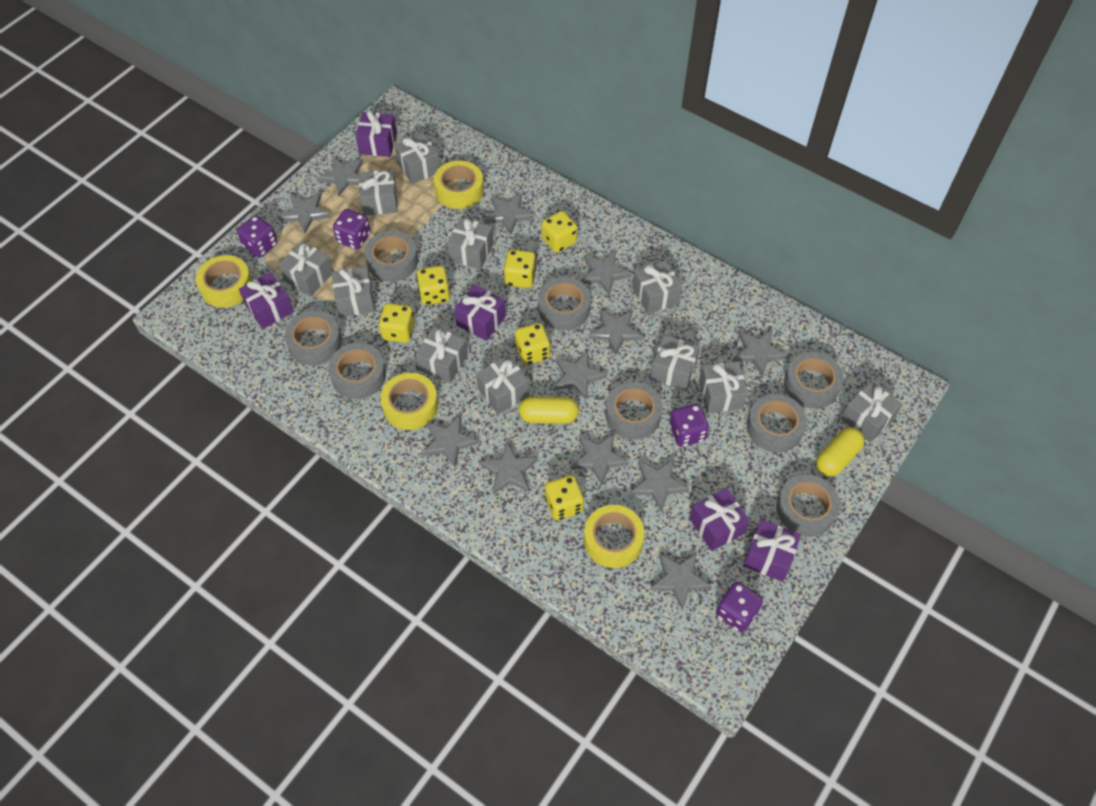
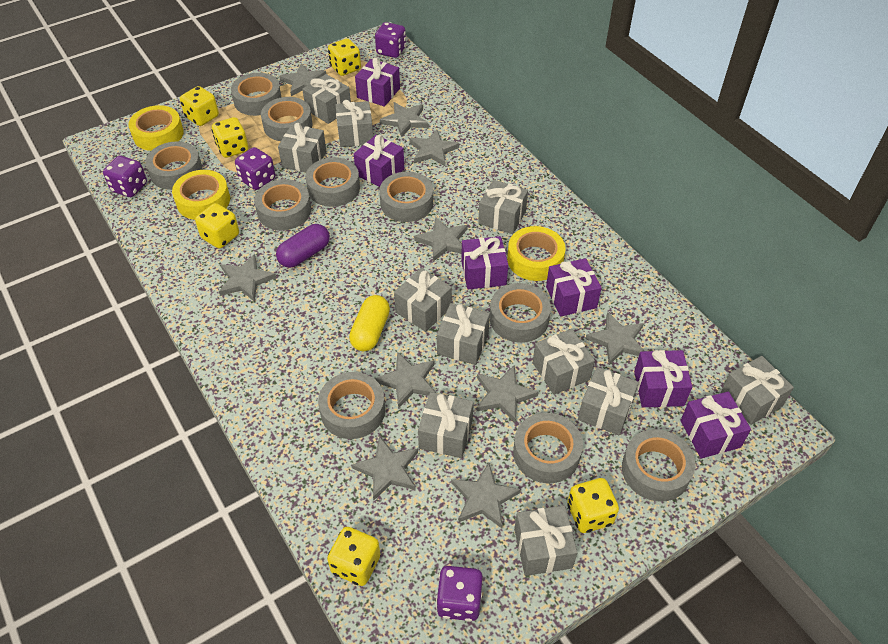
grey star: 12 -> 10
grey tape: 8 -> 10
purple capsule: 0 -> 1
purple gift: 5 -> 6
yellow capsule: 2 -> 1
yellow tape: 4 -> 3

